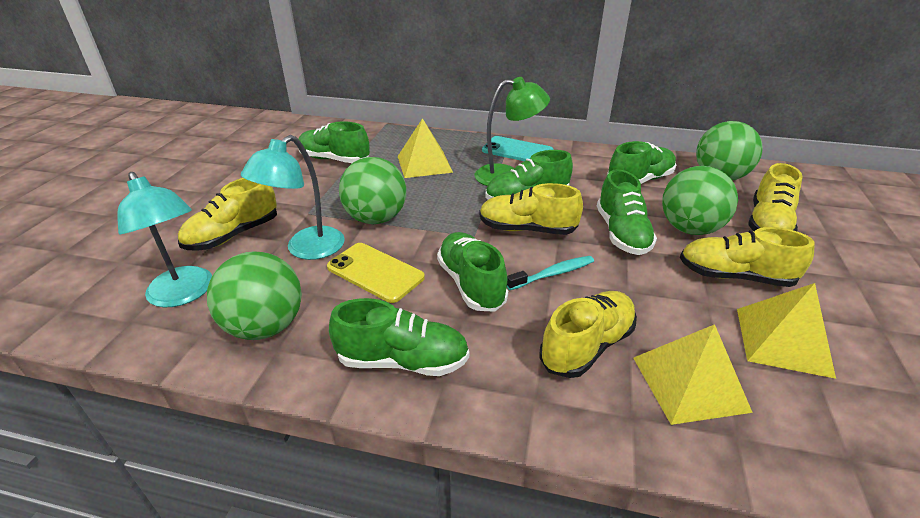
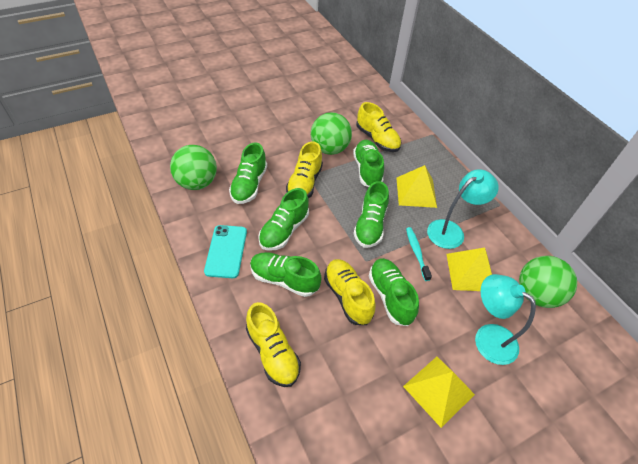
green ball: 4 -> 3
green lamp: 1 -> 0
yellow phone: 1 -> 0
yellow shoe: 5 -> 4

